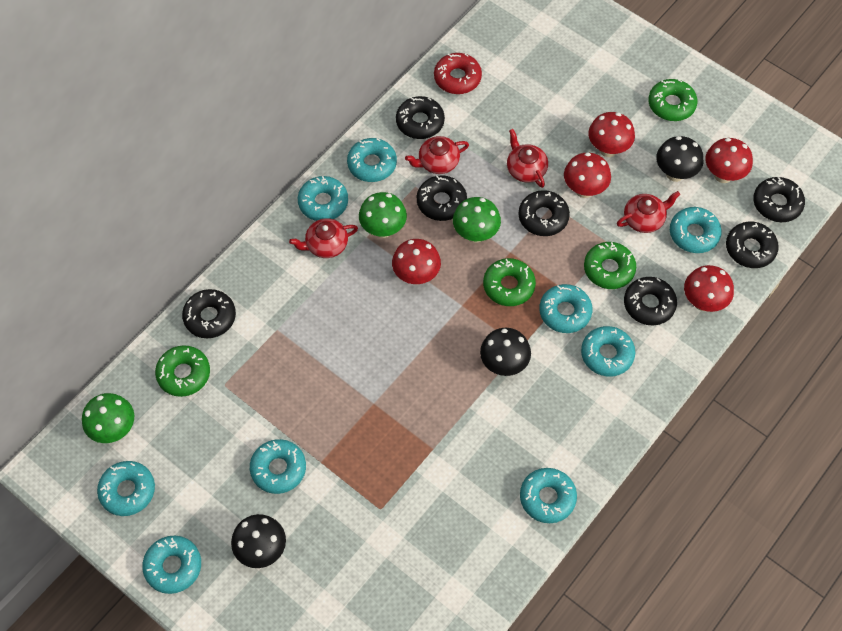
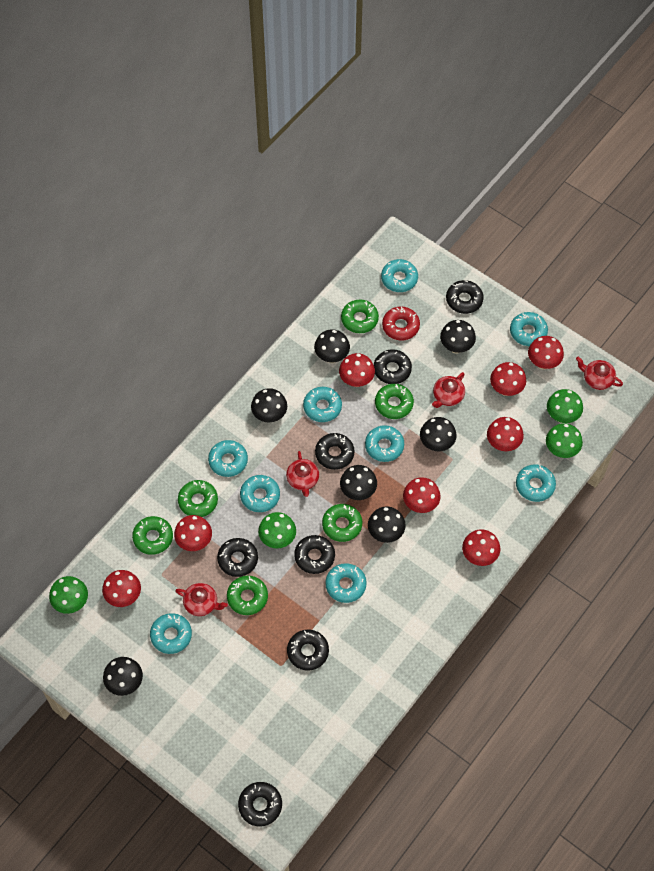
black mushroom: 3 -> 7
green donut: 4 -> 6
green mushroom: 3 -> 4
red mushroom: 5 -> 8

